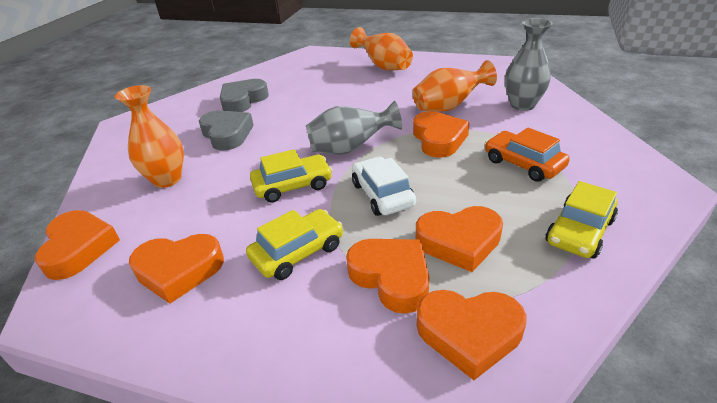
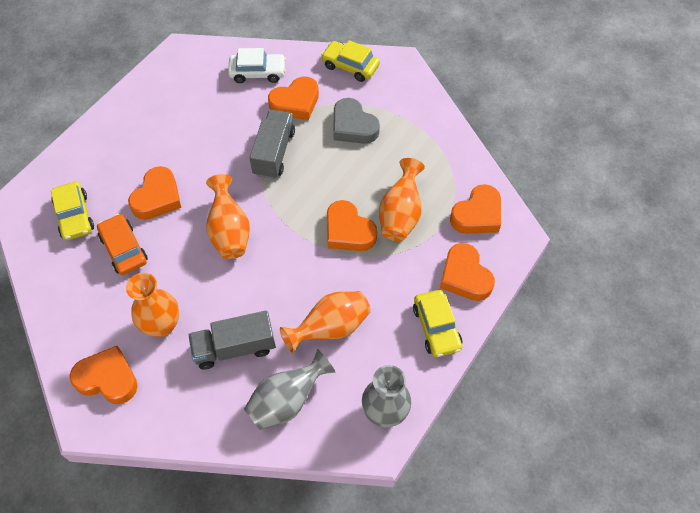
grey heart: 2 -> 1
grey truck: 0 -> 2
orange vase: 3 -> 4

